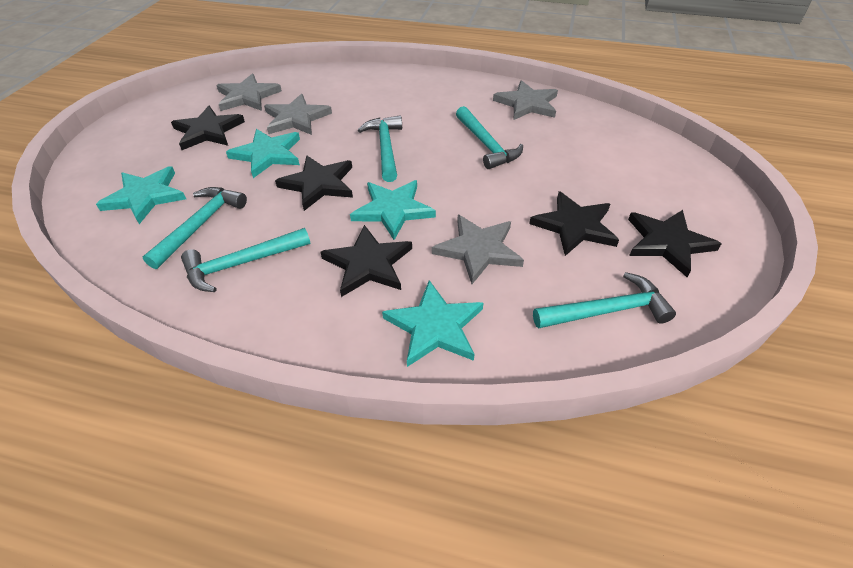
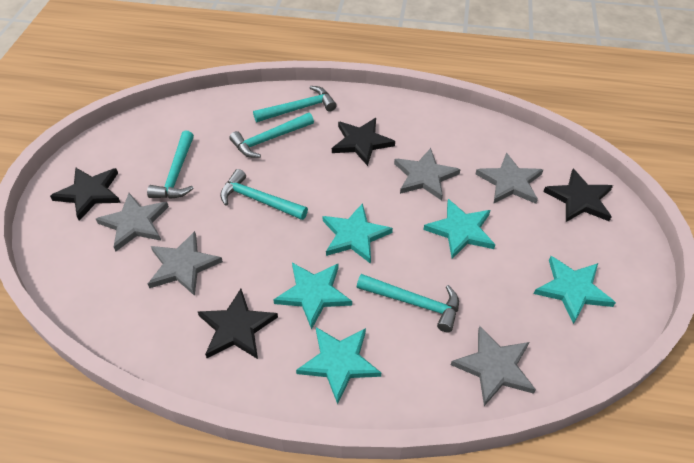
black star: 5 -> 4
grey star: 4 -> 5
turquoise star: 4 -> 5

